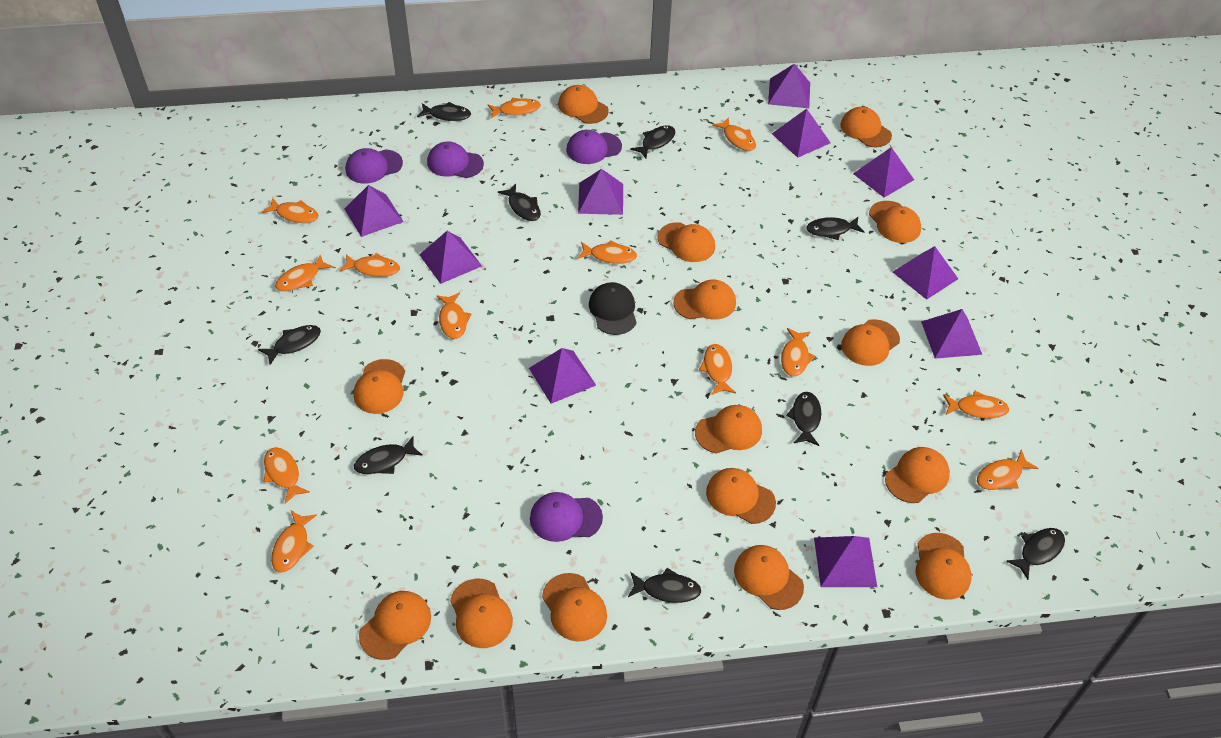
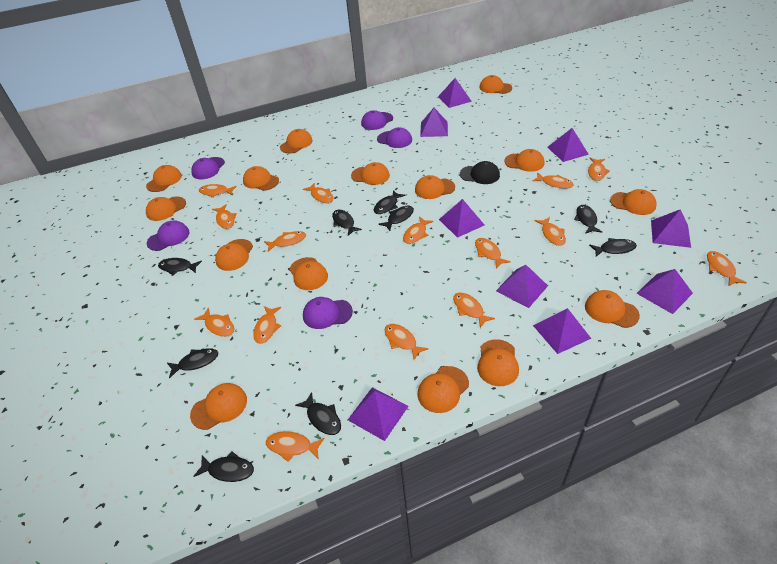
orange fish: 13 -> 15
purple cap: 4 -> 5
purple pyramid: 10 -> 9

